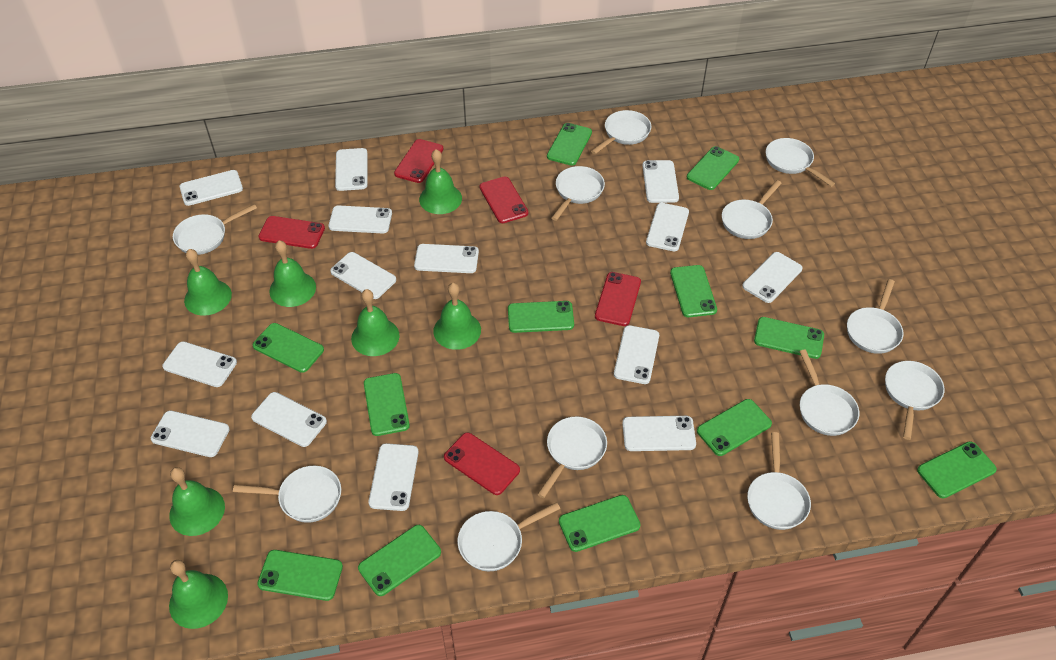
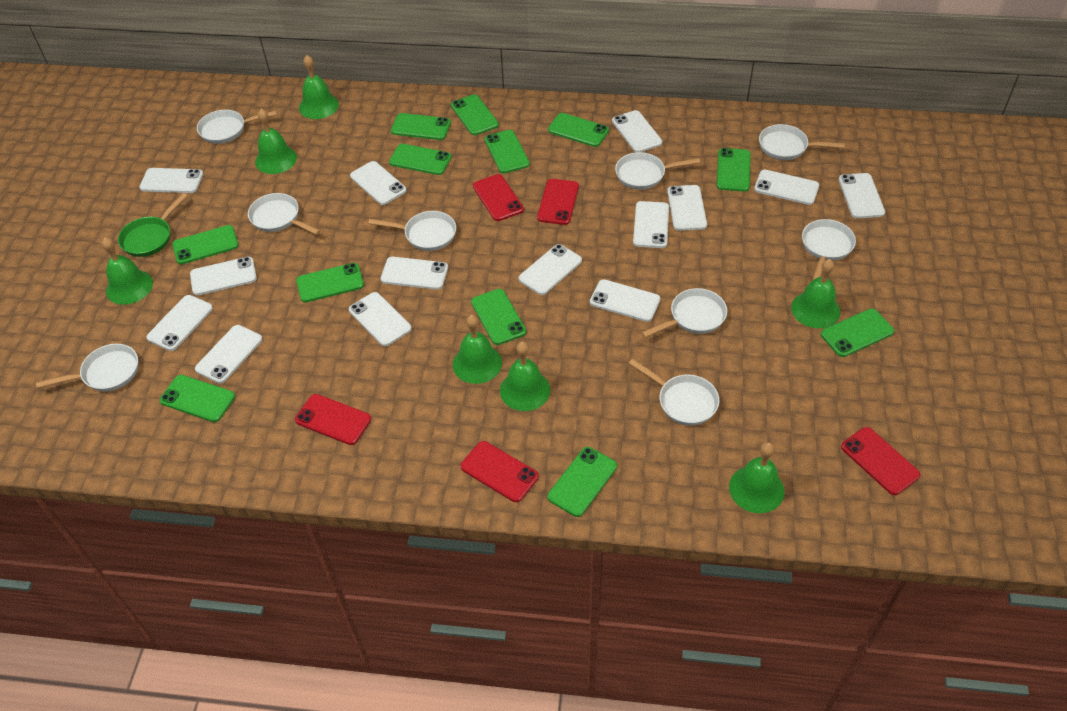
green pan: 0 -> 1
white pan: 12 -> 9

